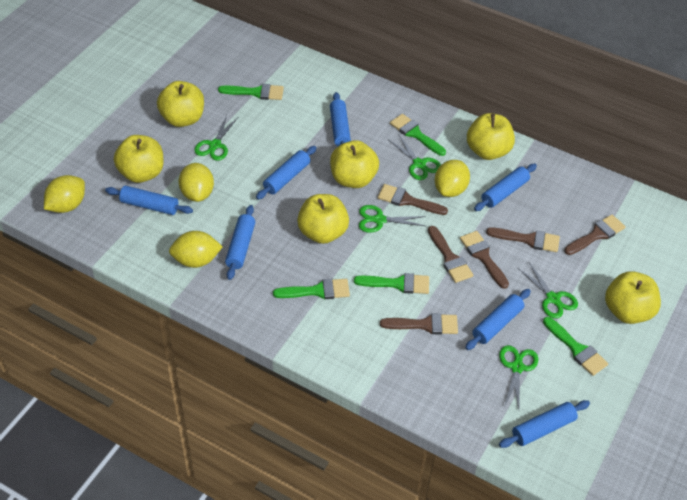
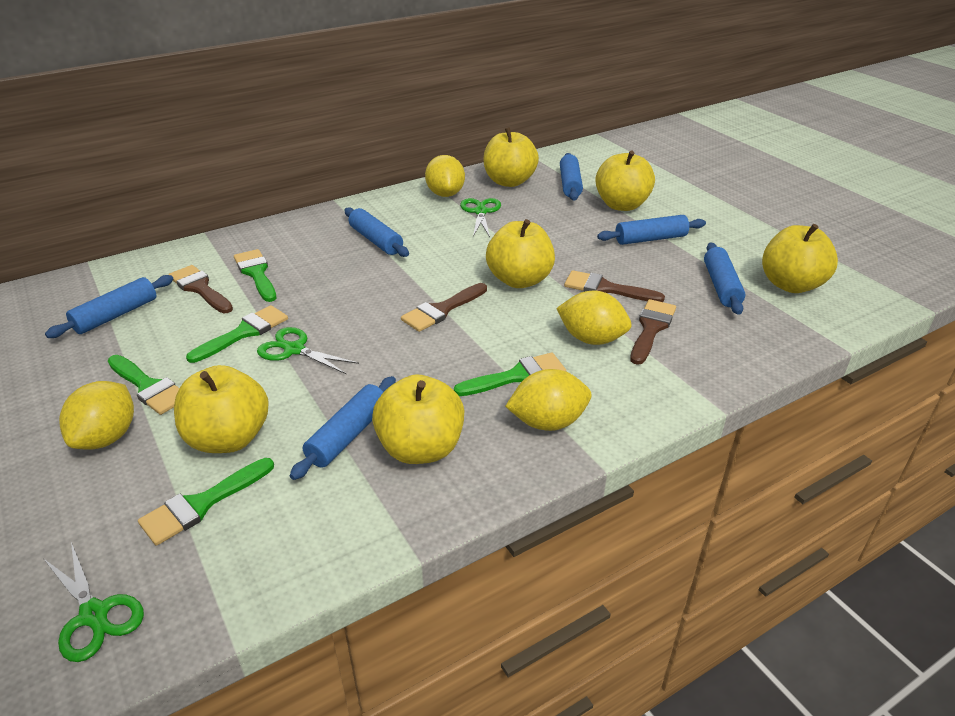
blue rolling pin: 7 -> 6
brown brush: 6 -> 4
green scissors: 5 -> 3

